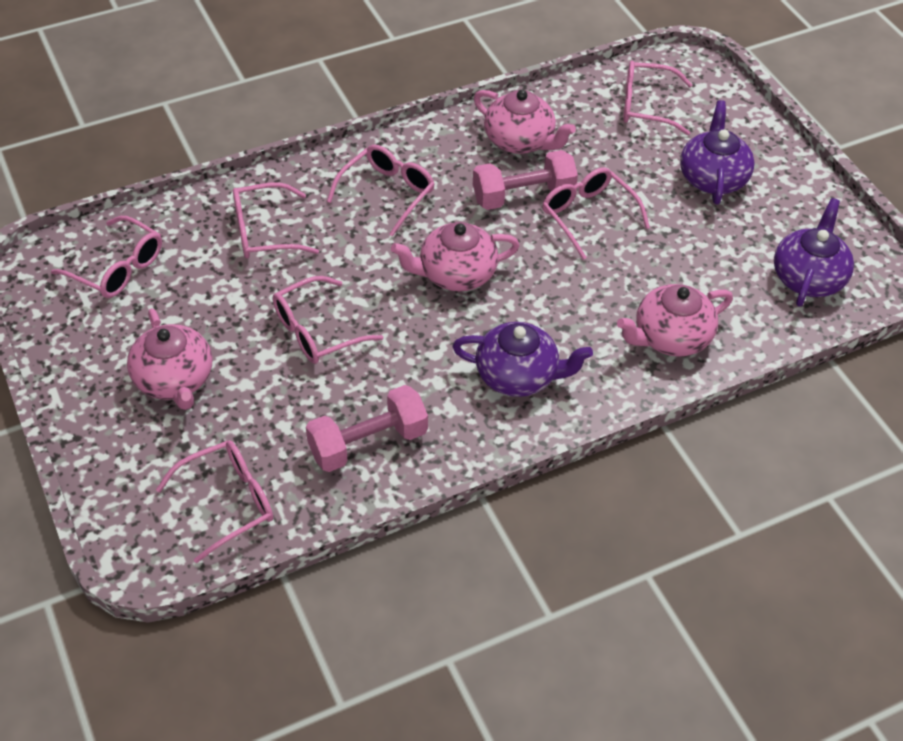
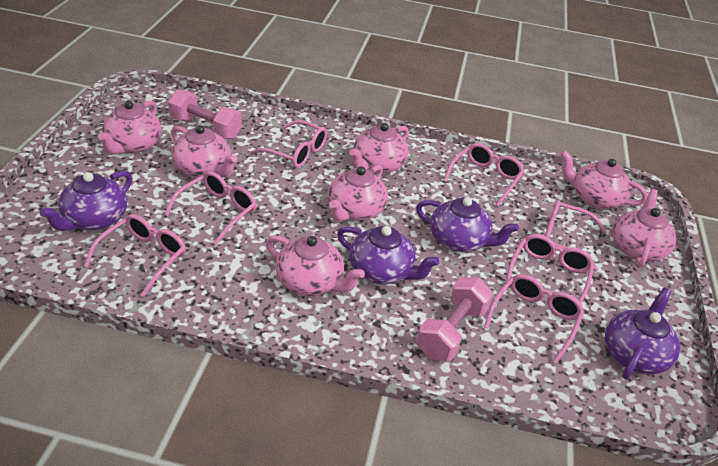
pink teapot: 4 -> 7
purple teapot: 3 -> 4

